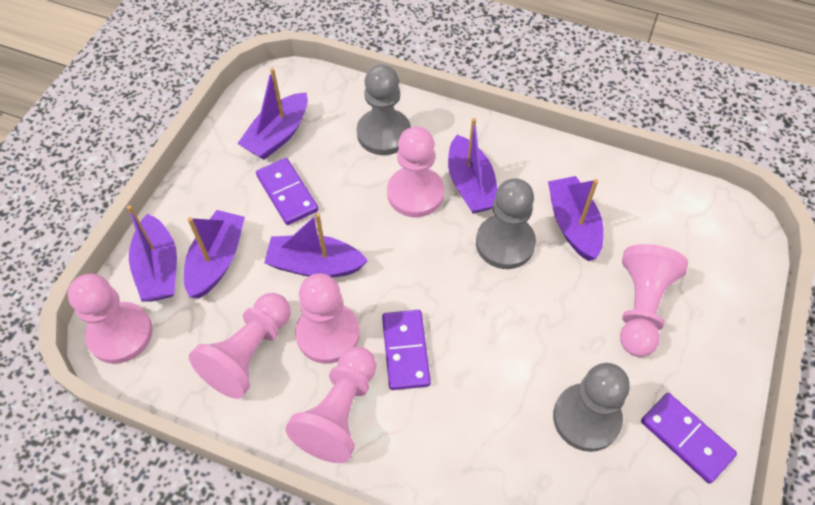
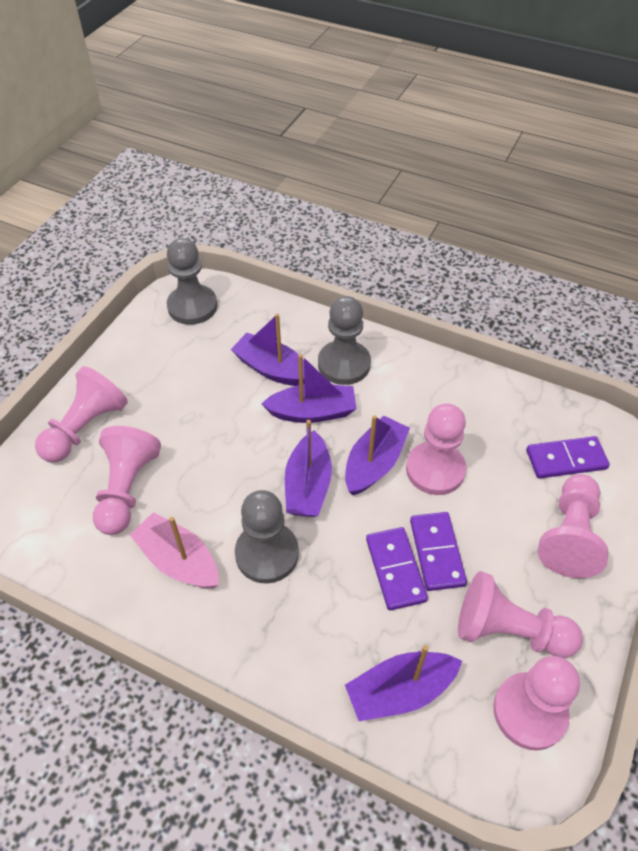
pink boat: 0 -> 1
purple boat: 6 -> 5

